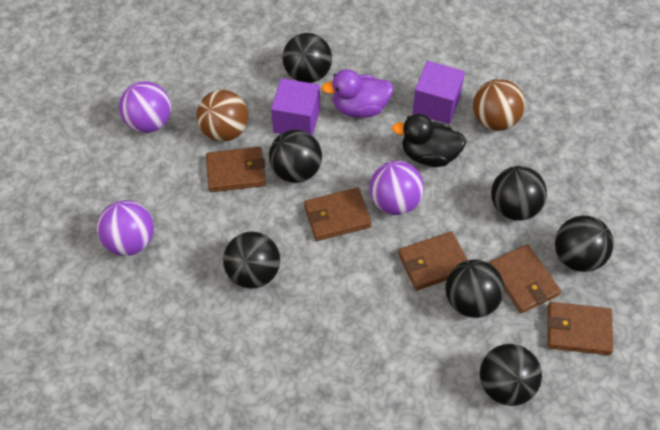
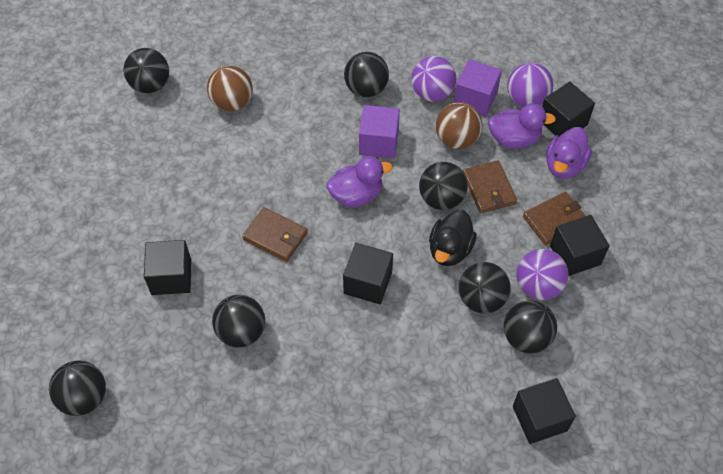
black cube: 0 -> 5
brown wallet: 5 -> 3
purple duck: 1 -> 3

